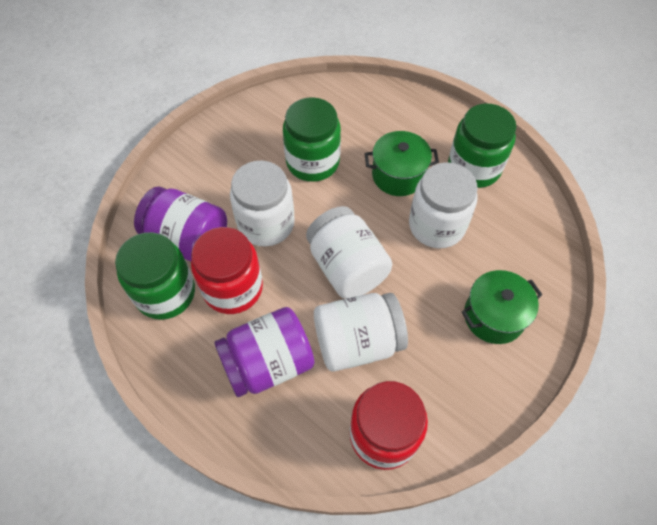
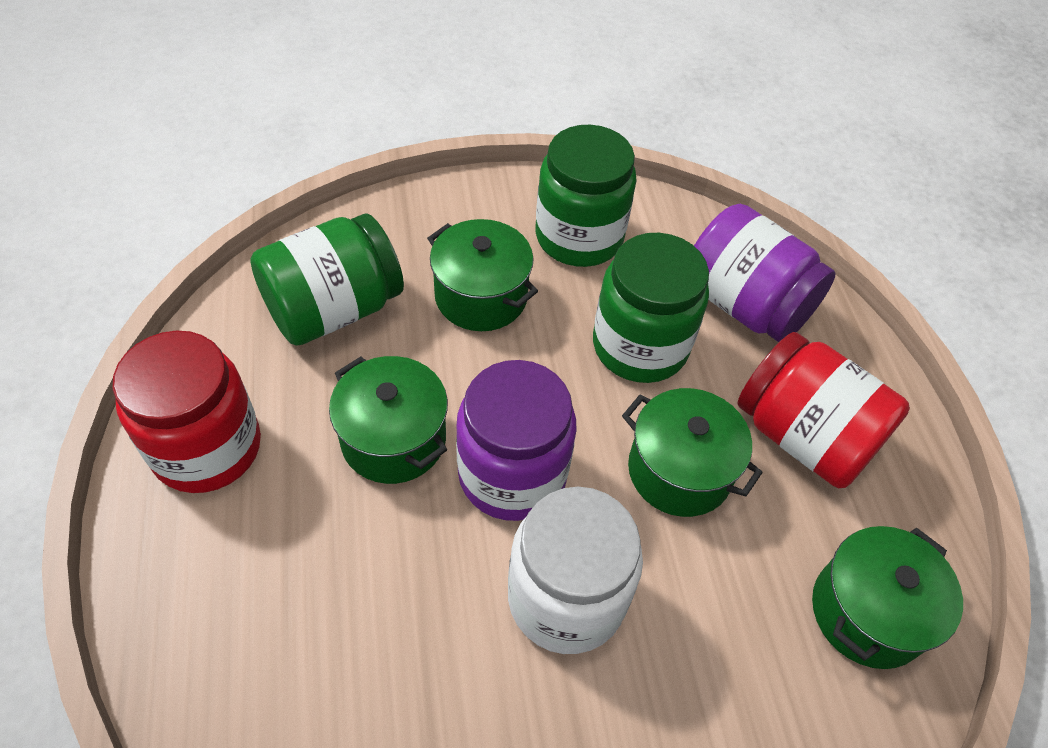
green pot: 2 -> 4
white jar: 4 -> 1

